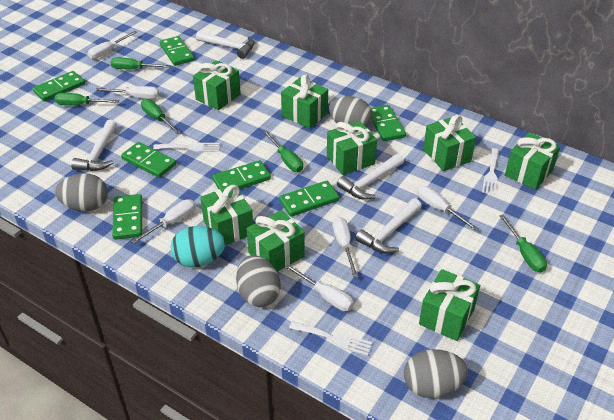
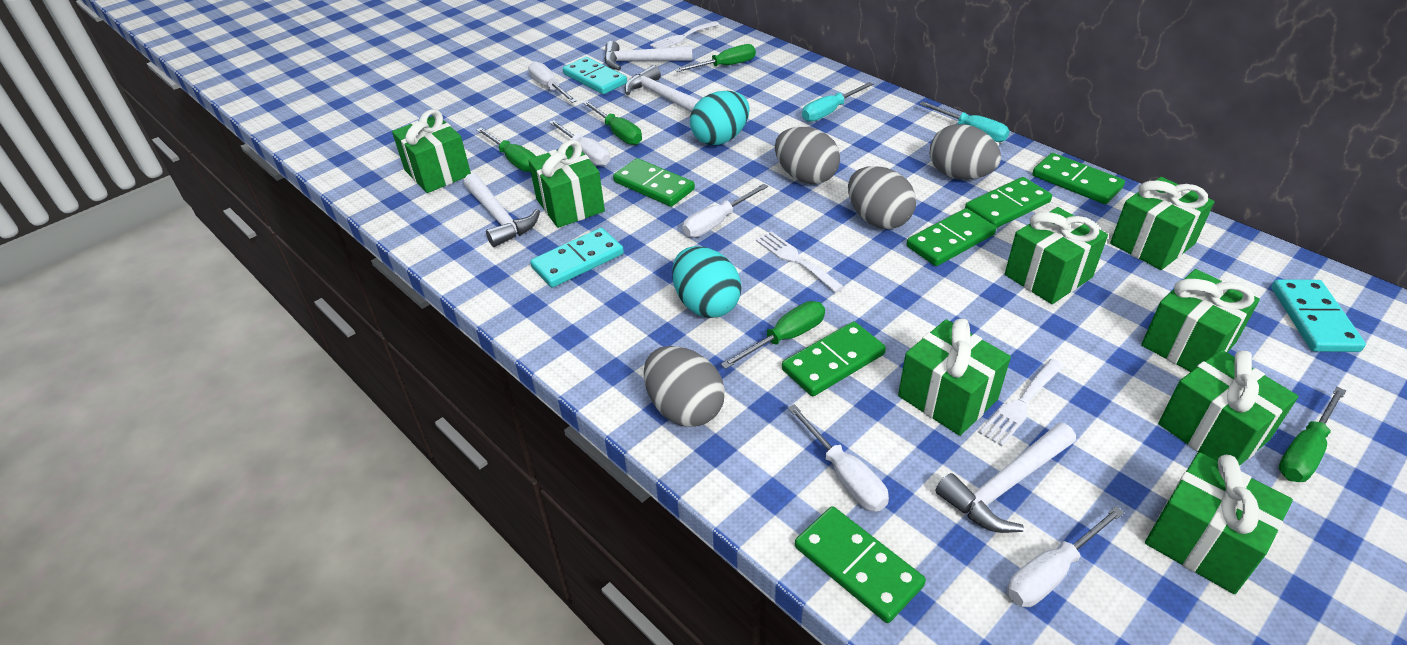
green domino: 7 -> 6
turquoise domino: 0 -> 3
turquoise egg: 1 -> 2
turquoise screwdriver: 0 -> 2
white screwdriver: 6 -> 5

